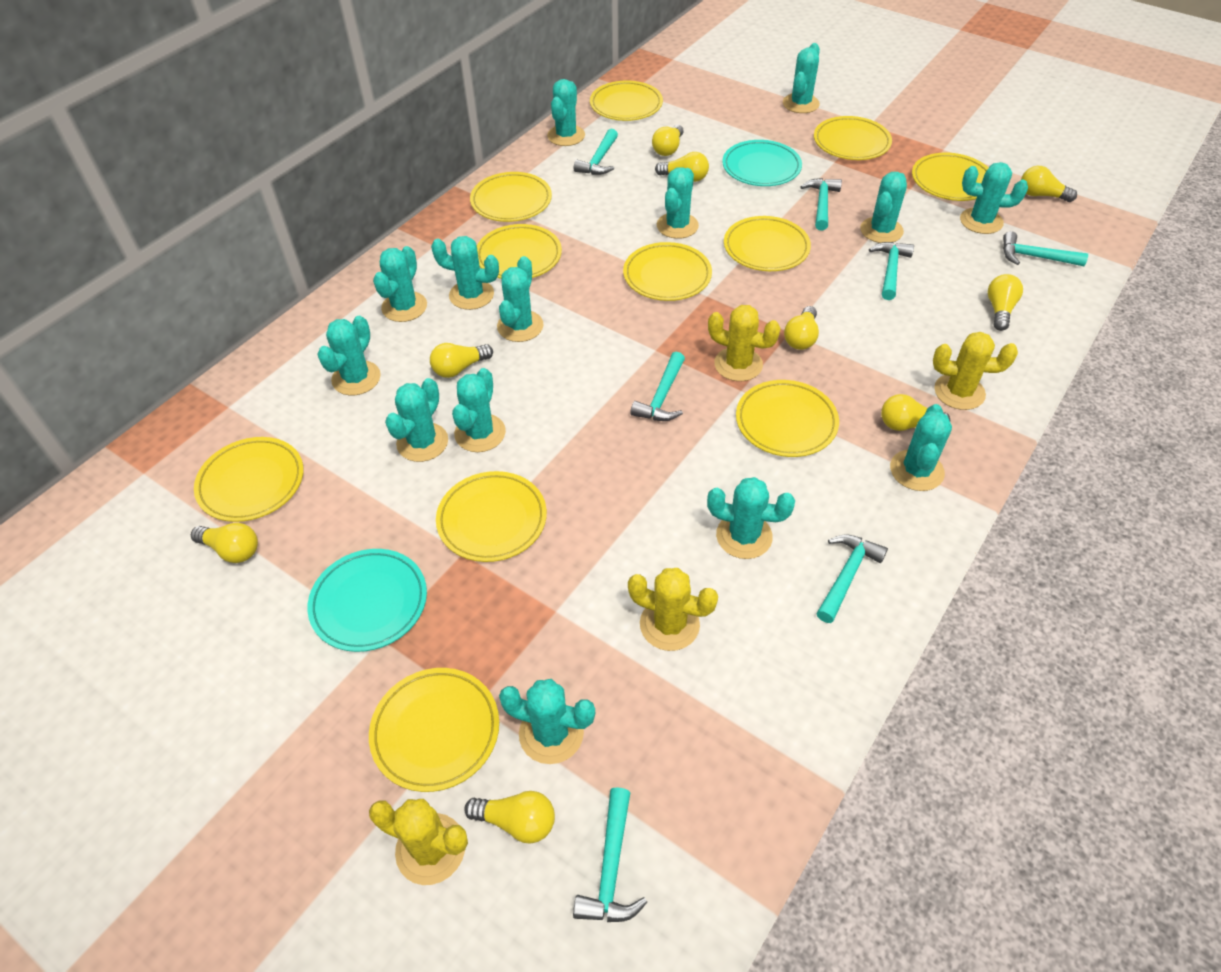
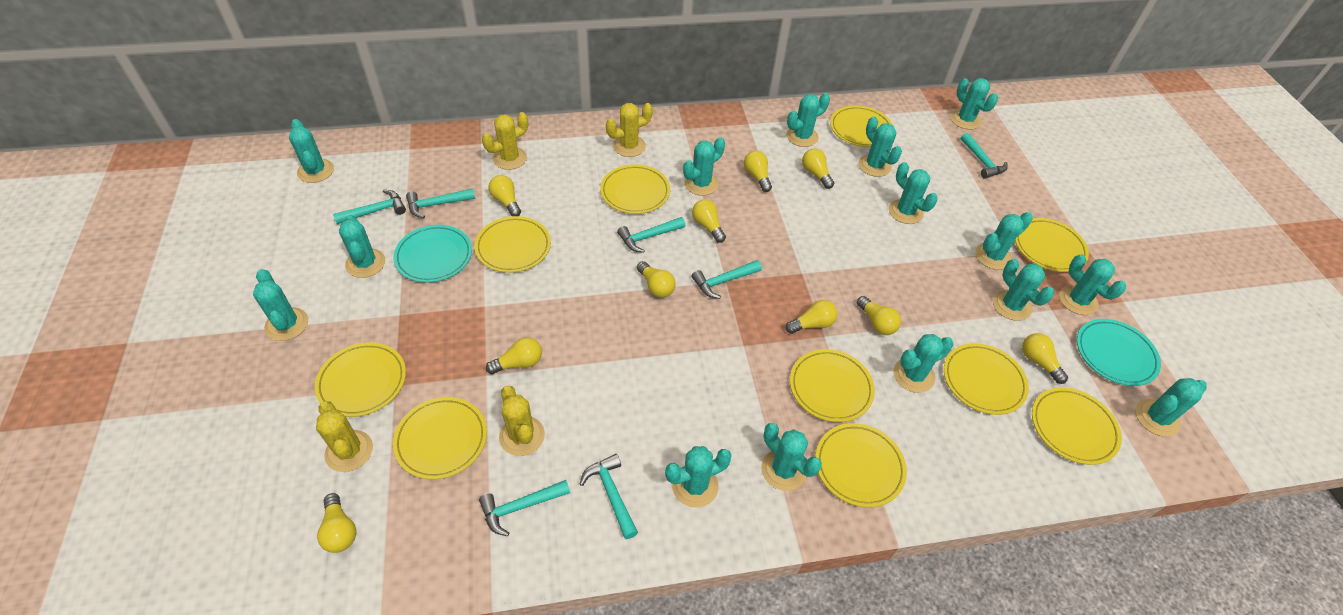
turquoise cactus: 14 -> 15
yellow light bulb: 9 -> 10
yellow plate: 11 -> 10

